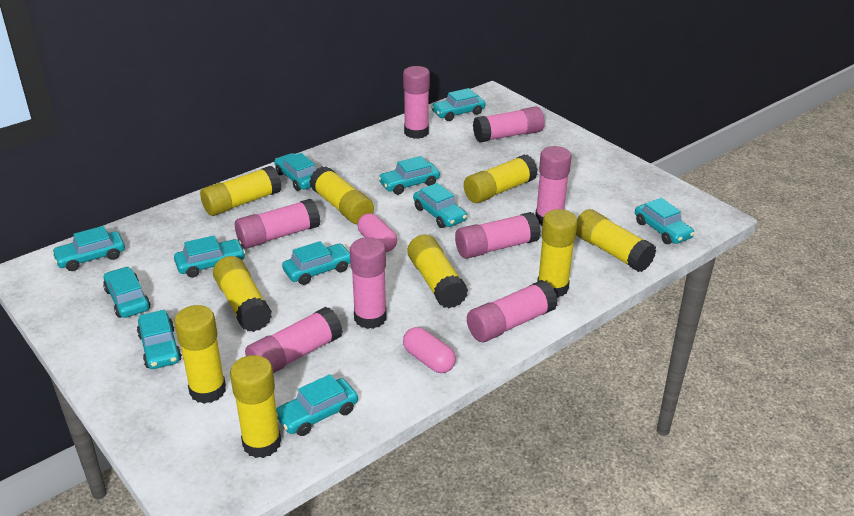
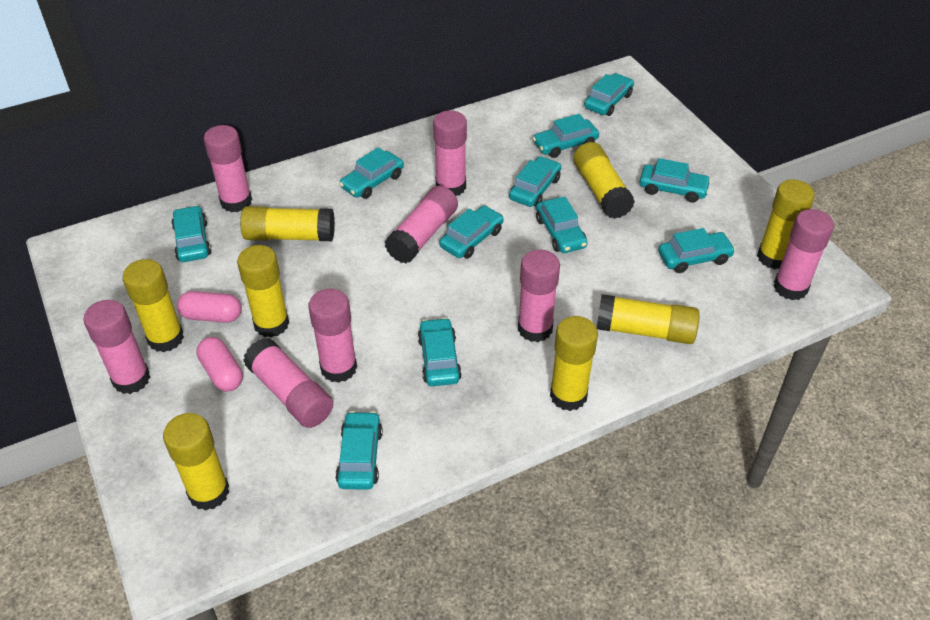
yellow glue stick: 9 -> 8

